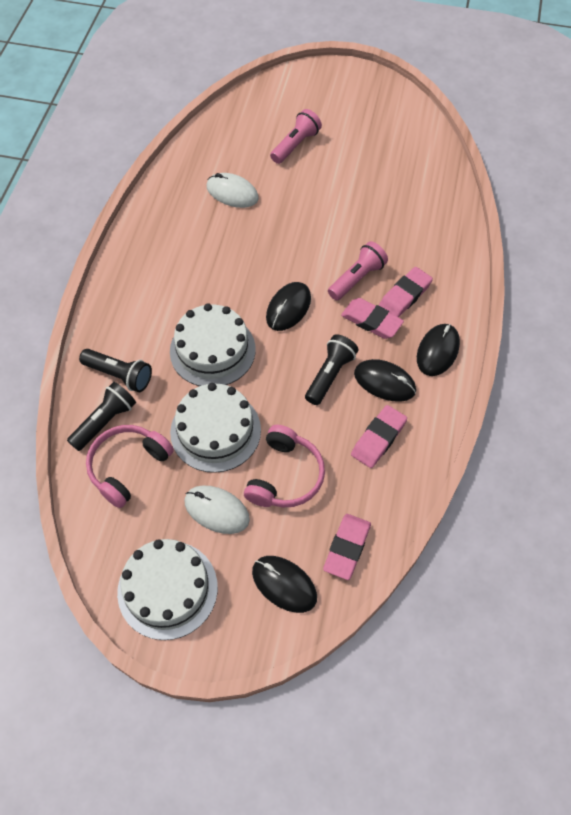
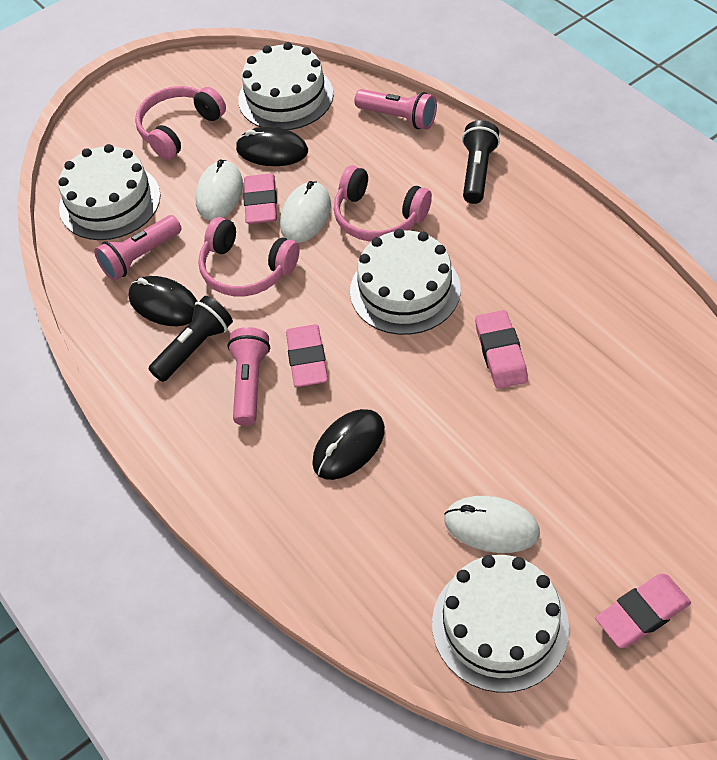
black flashlight: 3 -> 2
black mouse: 4 -> 3
pink flashlight: 2 -> 3
pink headphones: 2 -> 3
white cake: 3 -> 4
white mouse: 2 -> 3

